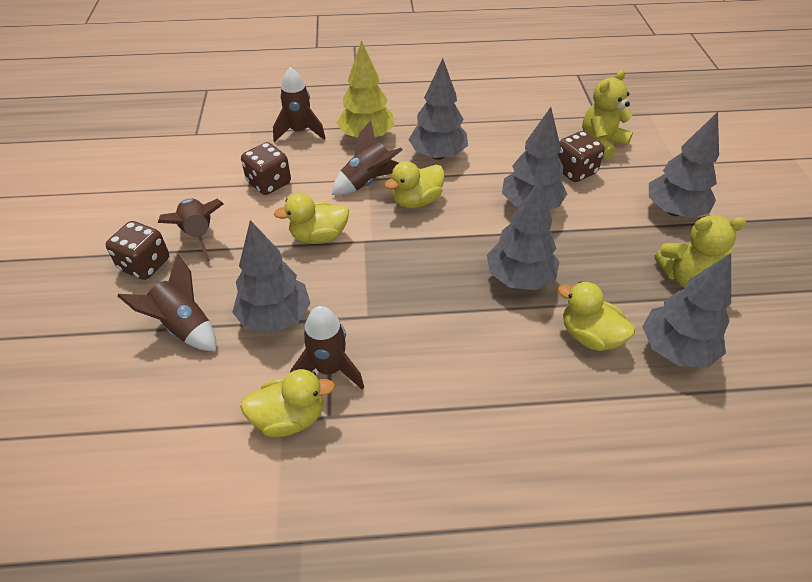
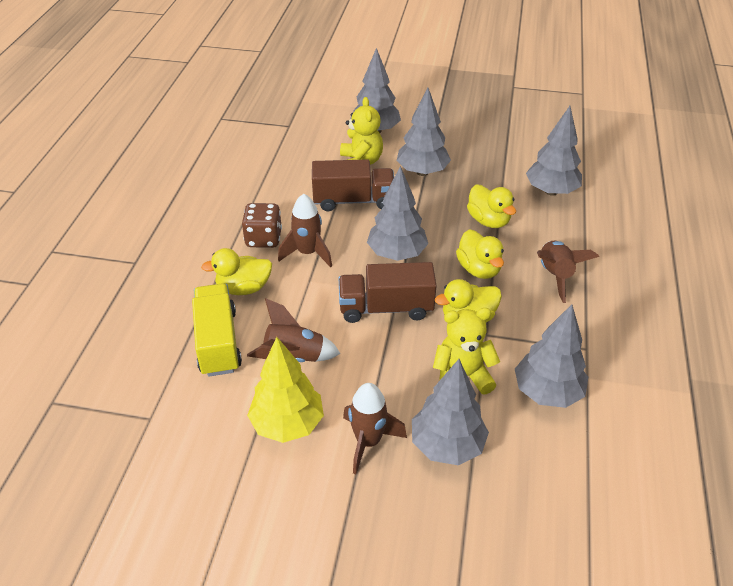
brown dice: 3 -> 1
brown rocket: 5 -> 4
brown truck: 0 -> 2
yellow truck: 0 -> 1

